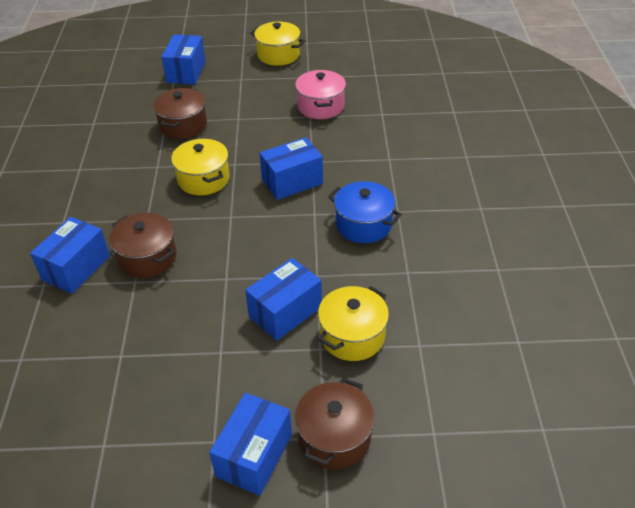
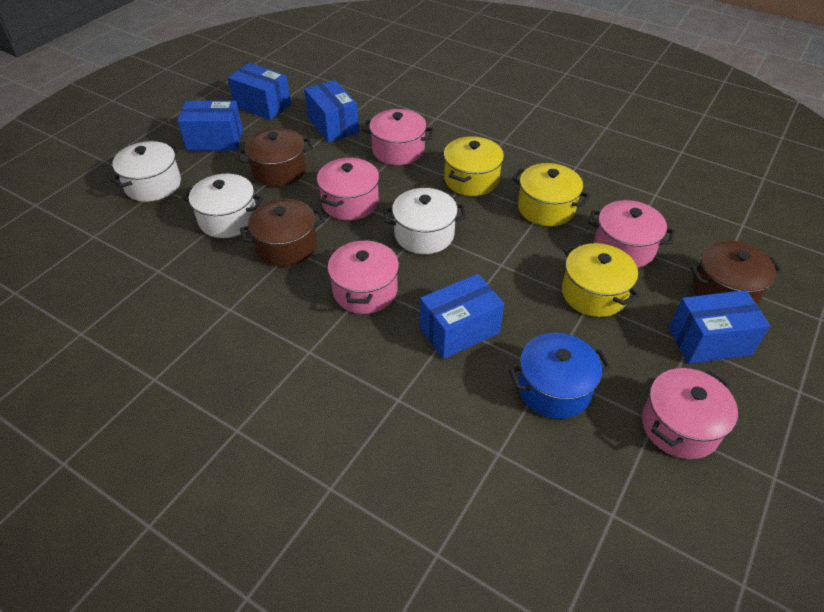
pink pot: 1 -> 5
white pot: 0 -> 3

